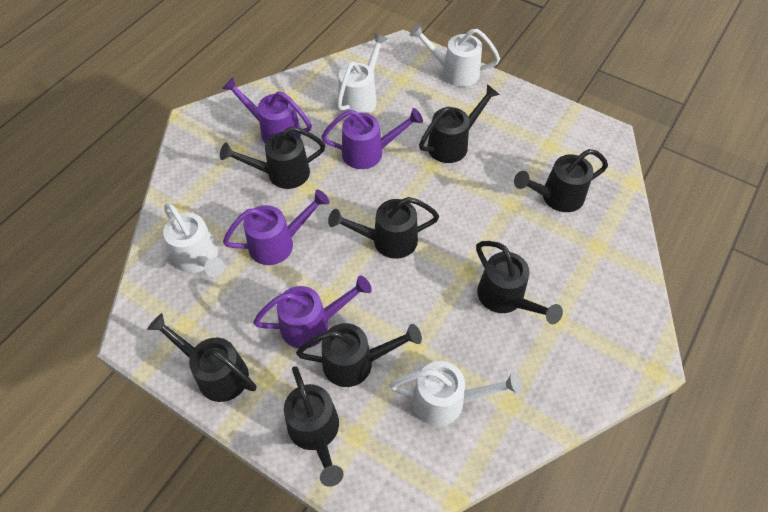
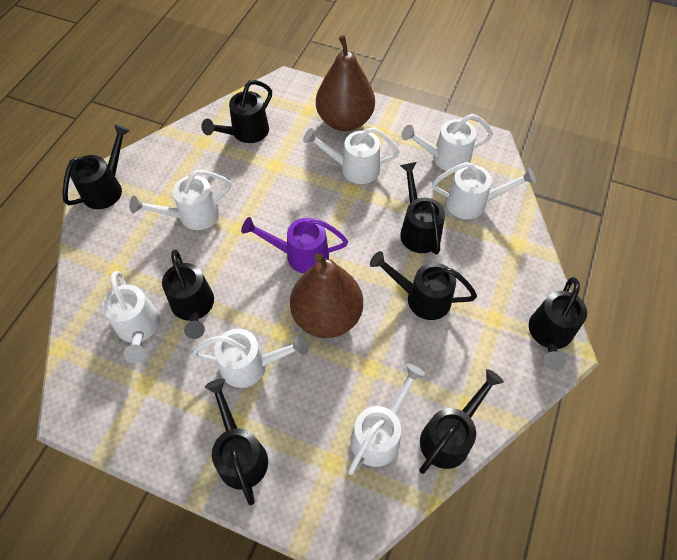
brown pear: 0 -> 2
purple watering can: 4 -> 1
white watering can: 4 -> 7

